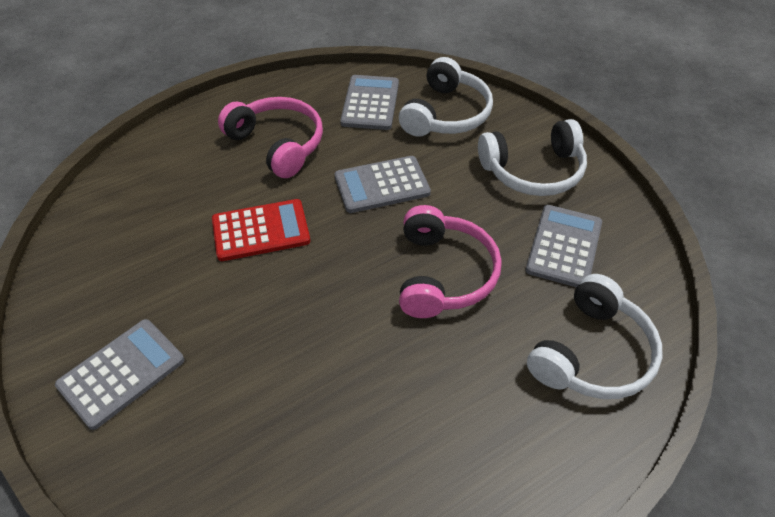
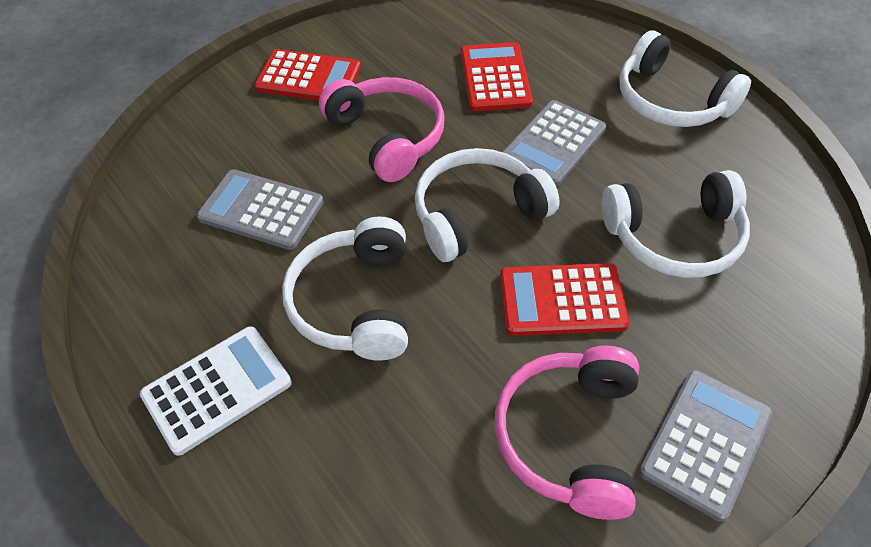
grey calculator: 4 -> 3
red calculator: 1 -> 3
white calculator: 0 -> 1
white headphones: 3 -> 4

